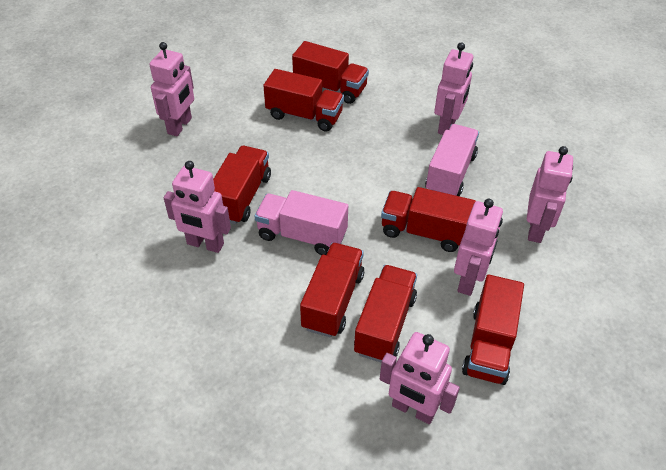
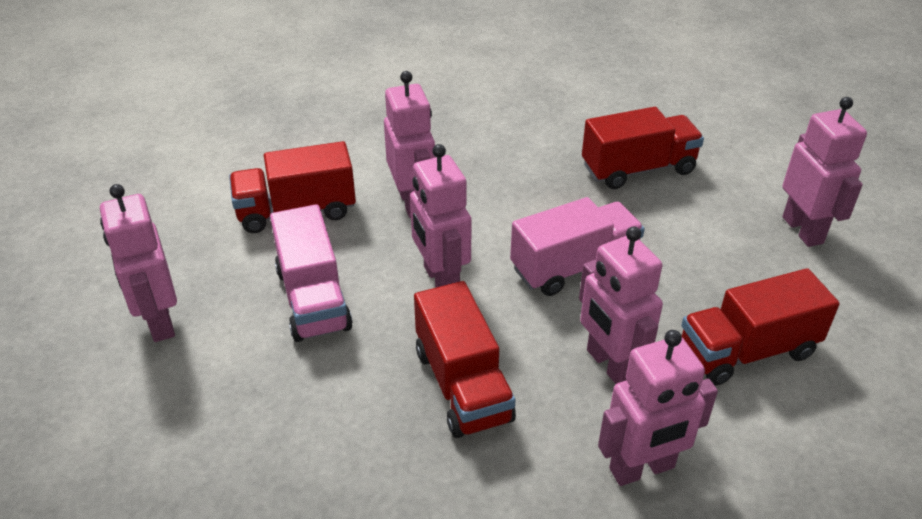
red truck: 7 -> 4

